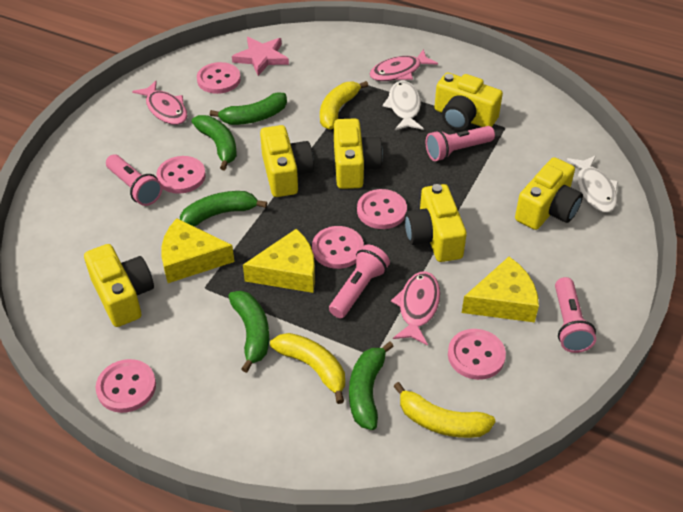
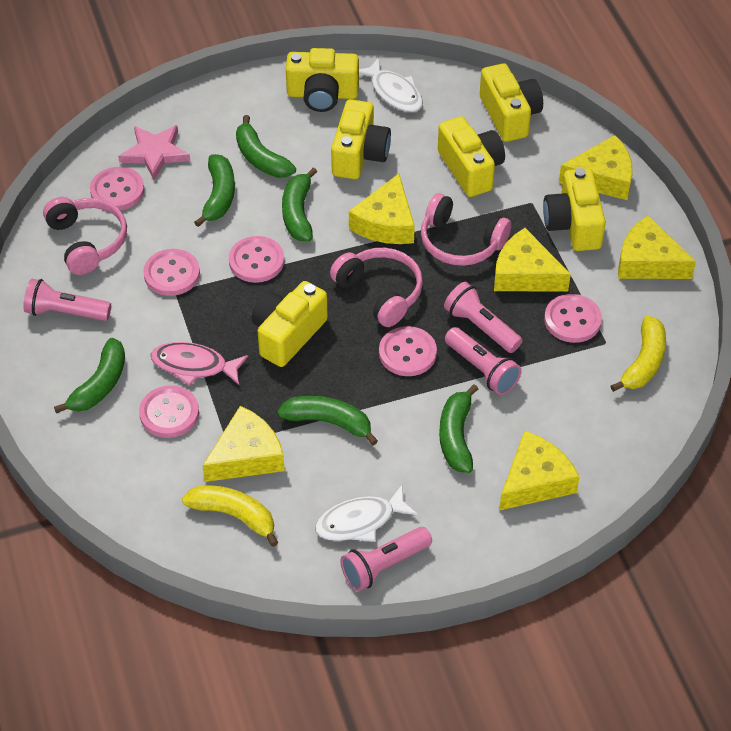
green banana: 5 -> 6
pink fish: 3 -> 1
pink headphones: 0 -> 3
yellow banana: 3 -> 2
yellow cheese: 3 -> 6

